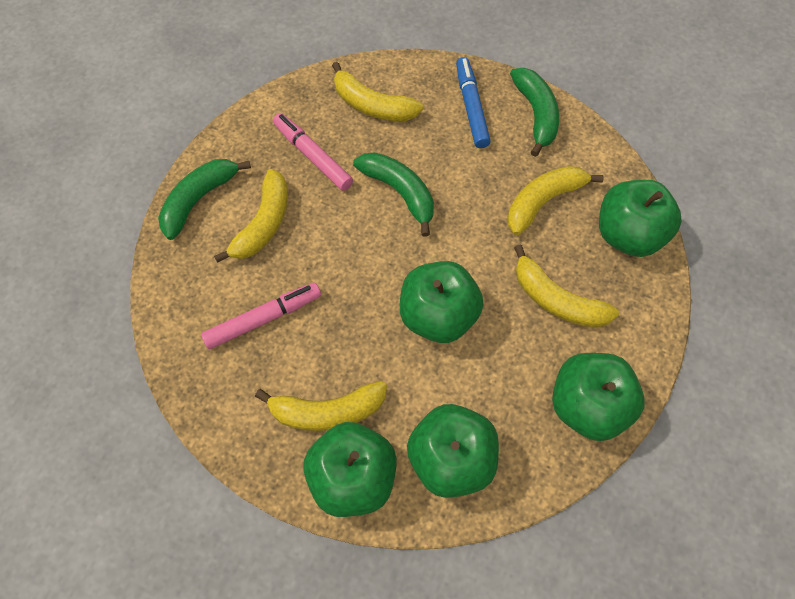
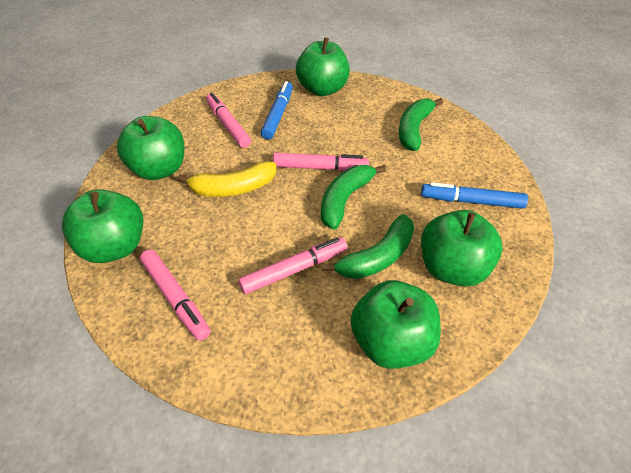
blue marker: 1 -> 2
pink marker: 2 -> 4
yellow banana: 5 -> 1

